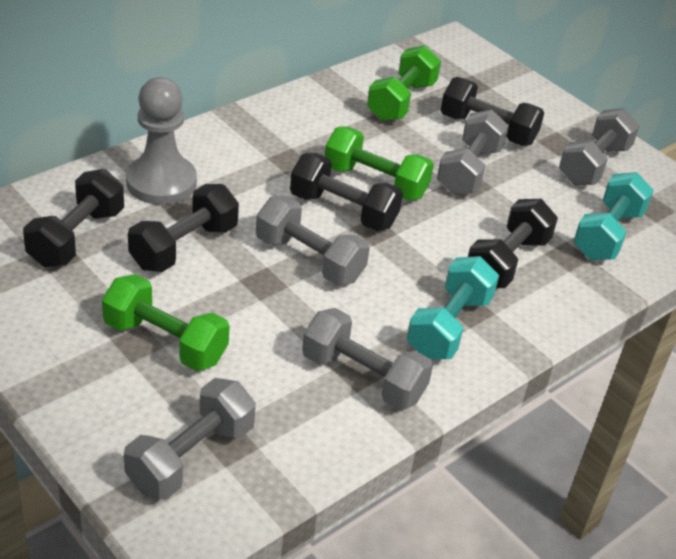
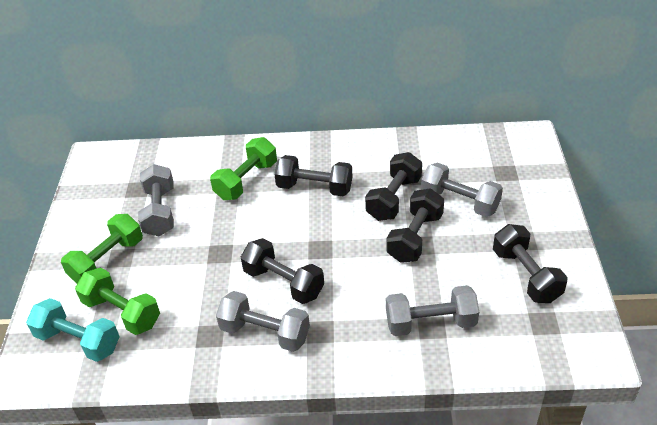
grey dumbbell: 5 -> 4
grey pawn: 1 -> 0
turquoise dumbbell: 2 -> 1

